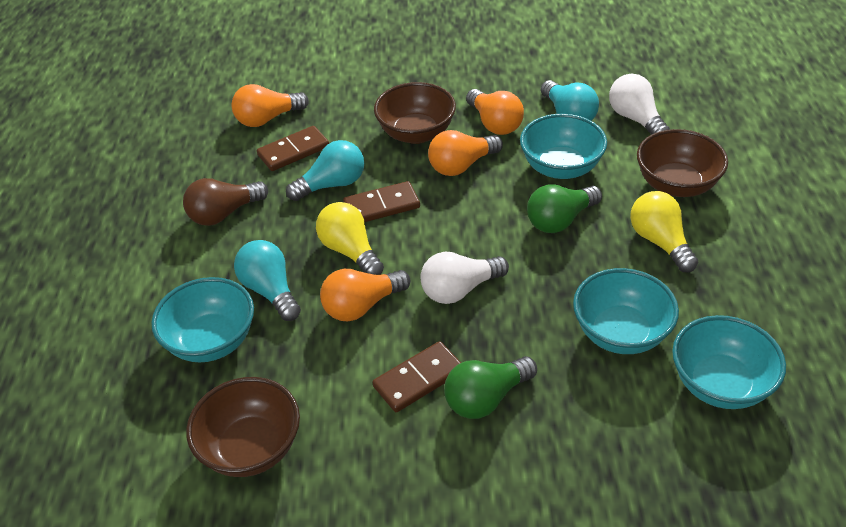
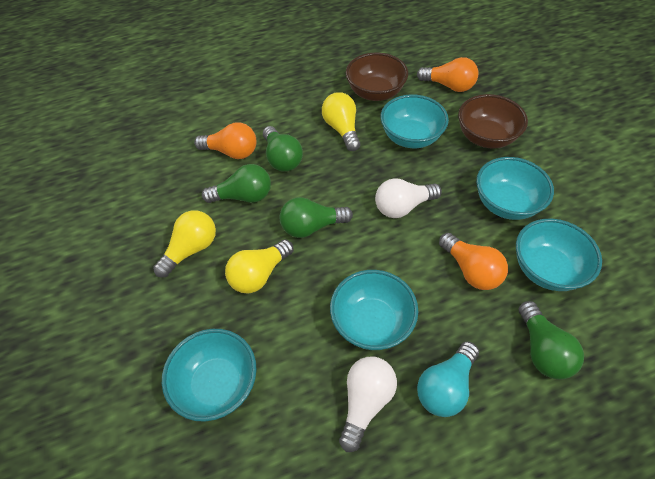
brown bowl: 3 -> 2
brown domino: 3 -> 0
brown light bulb: 1 -> 0
green light bulb: 2 -> 4
orange light bulb: 4 -> 3
turquoise bowl: 4 -> 5
turquoise light bulb: 3 -> 1
yellow light bulb: 2 -> 3

